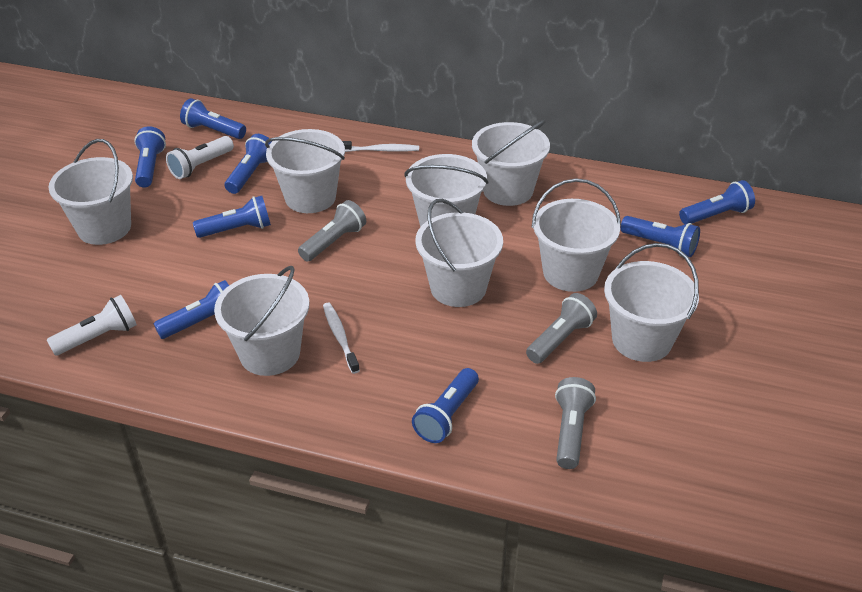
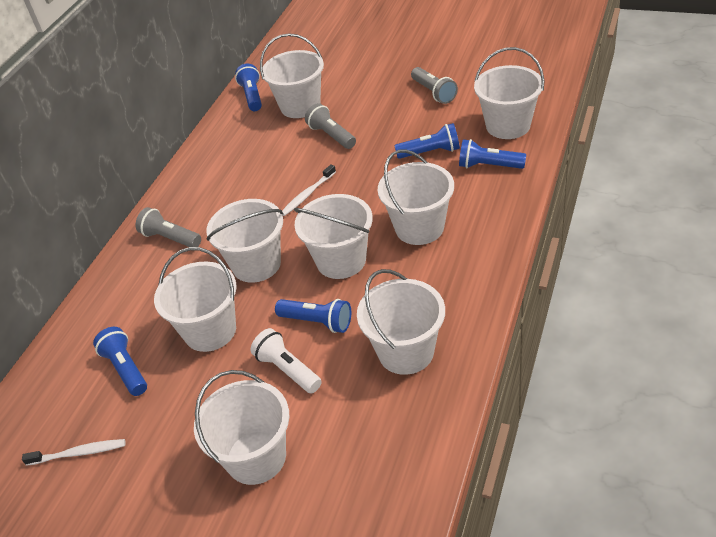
blue flashlight: 8 -> 5
white flashlight: 2 -> 1

